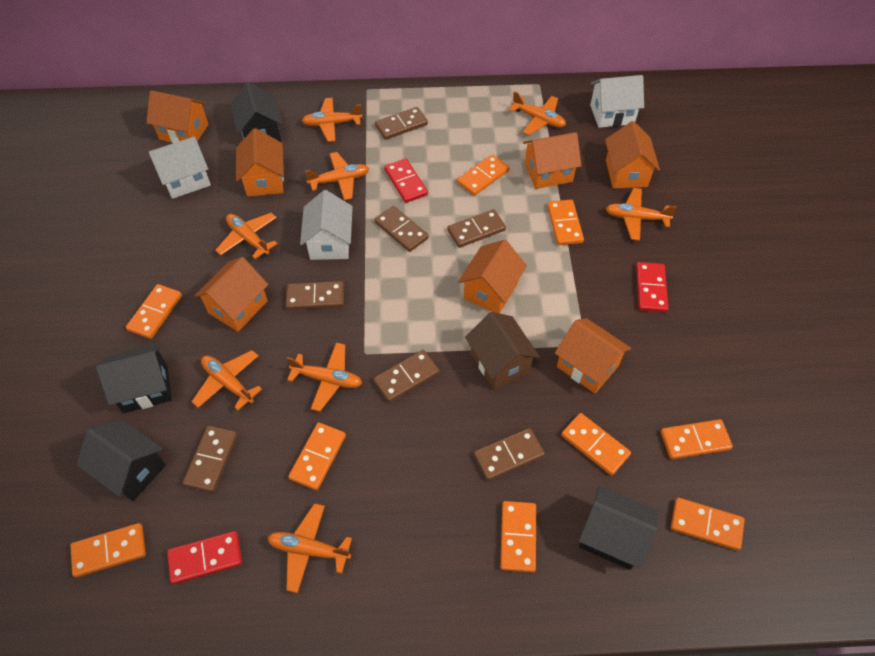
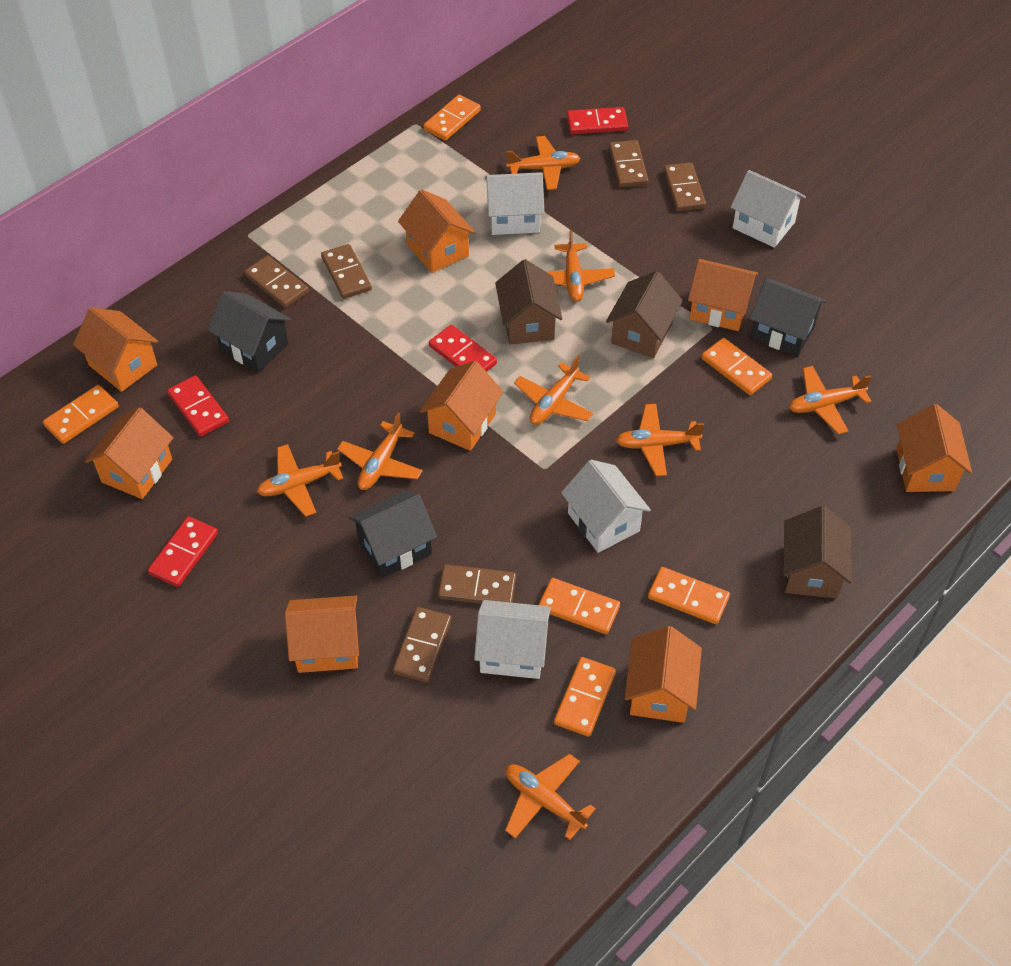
black house: 4 -> 3
brown domino: 7 -> 6
brown house: 1 -> 3
orange domino: 9 -> 6
orange house: 7 -> 8
red domino: 3 -> 4
white house: 3 -> 4

